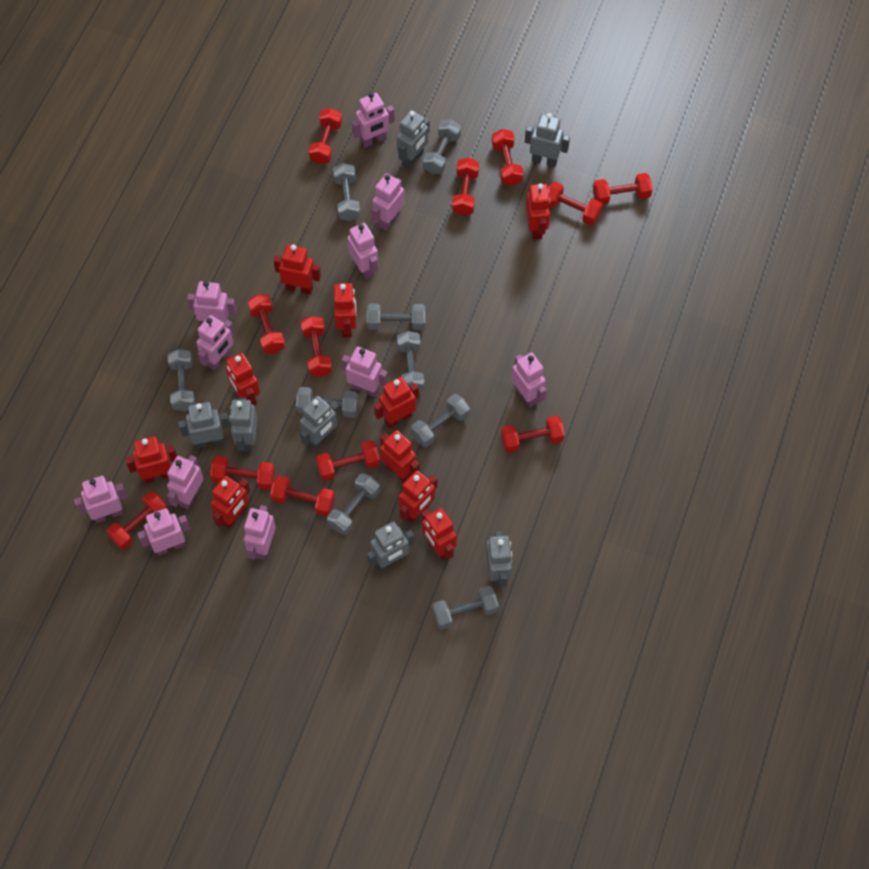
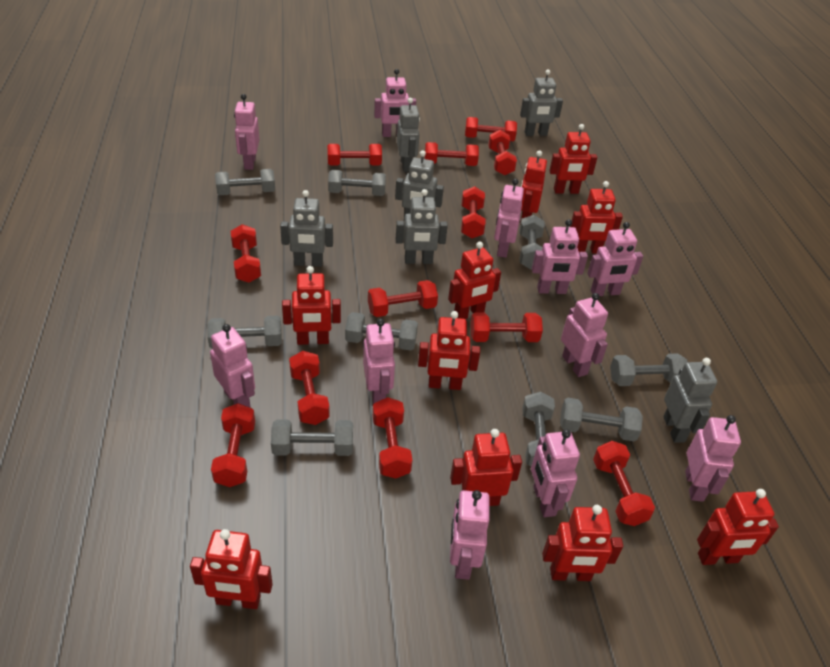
grey robot: 7 -> 6

